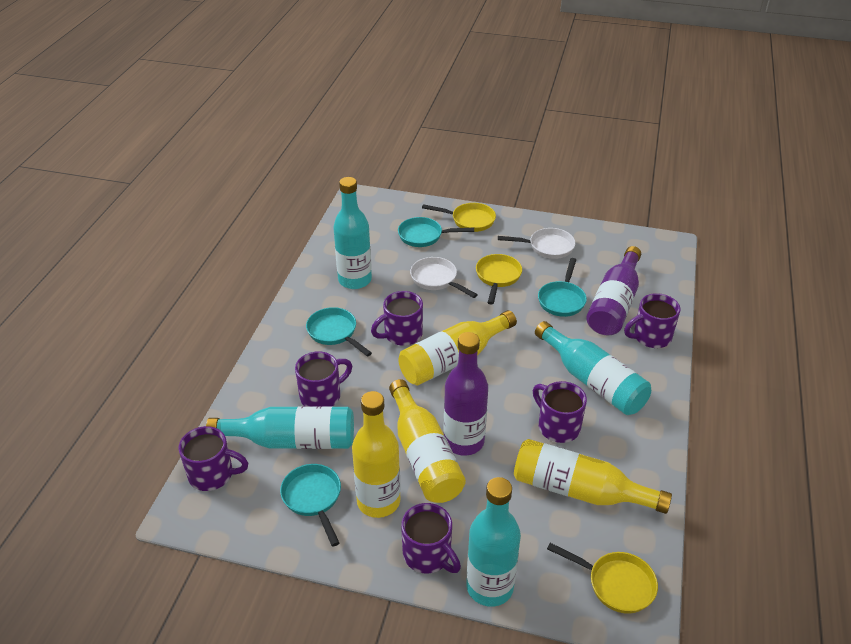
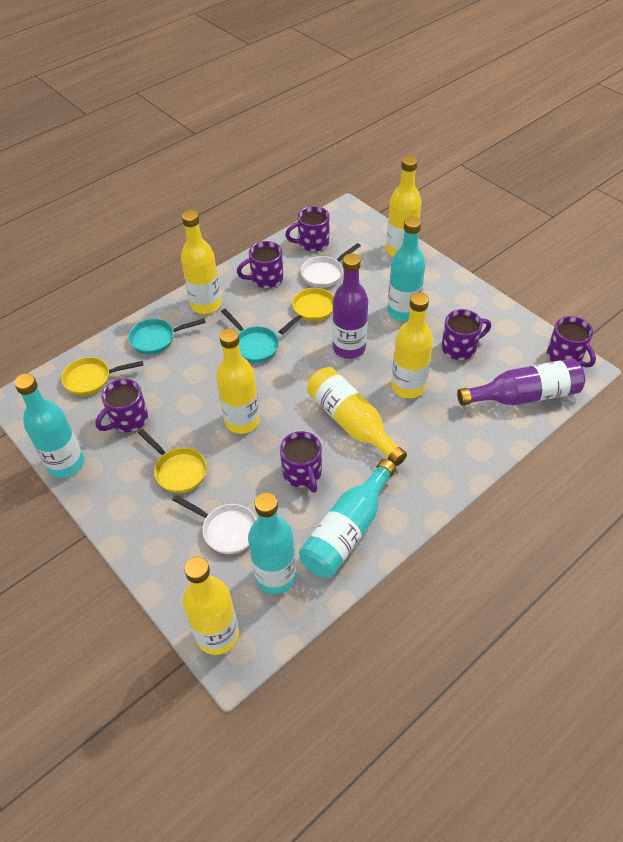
turquoise pan: 4 -> 2
yellow bottle: 4 -> 6

